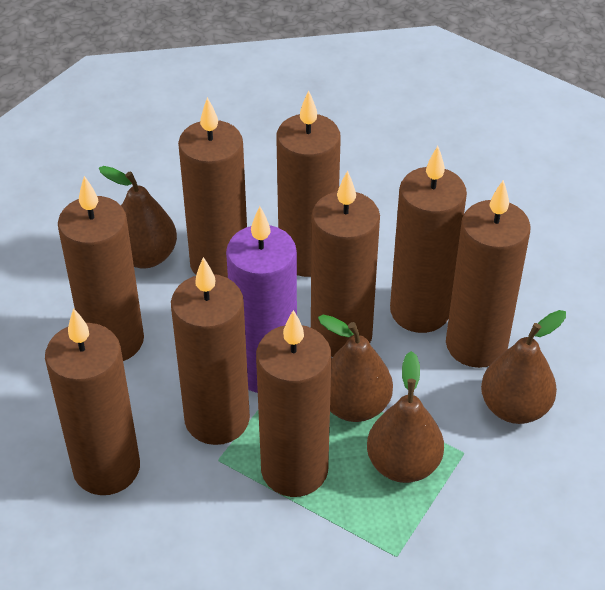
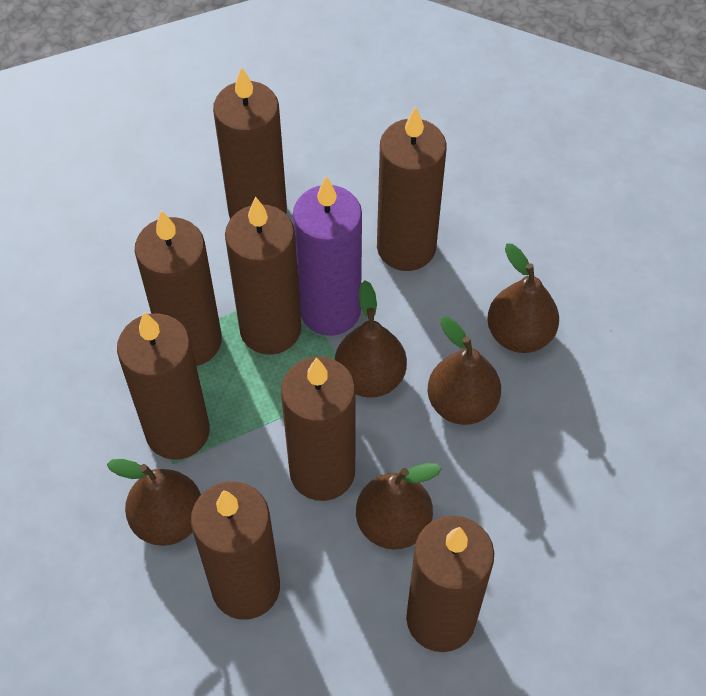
brown candle: 9 -> 8
brown pear: 4 -> 5

